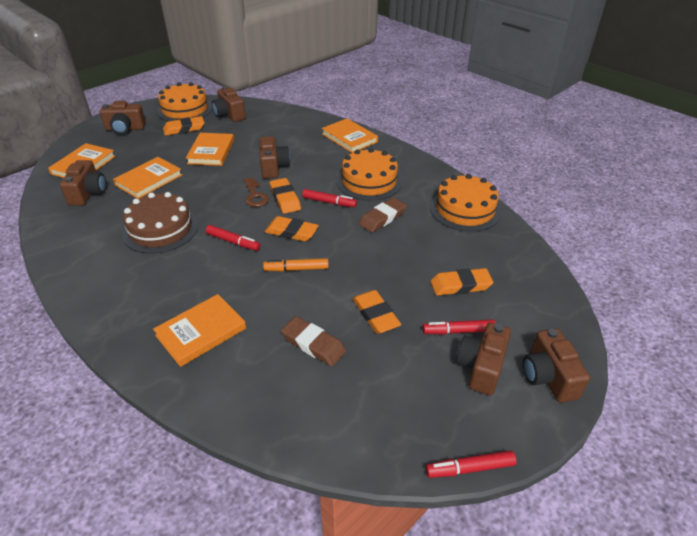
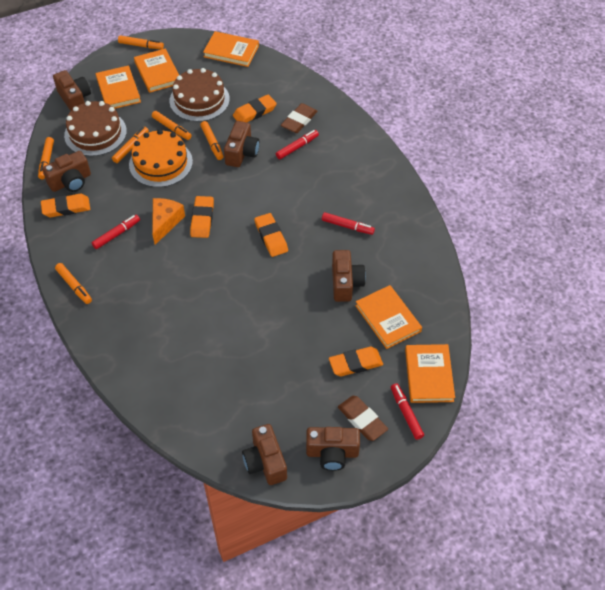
brown cake: 1 -> 2
brown key: 1 -> 0
orange cake: 3 -> 1
orange cheese: 0 -> 1
orange marker: 1 -> 6

